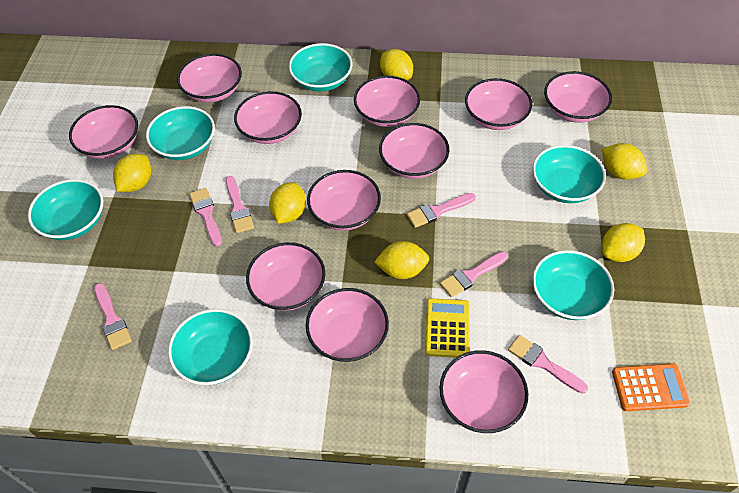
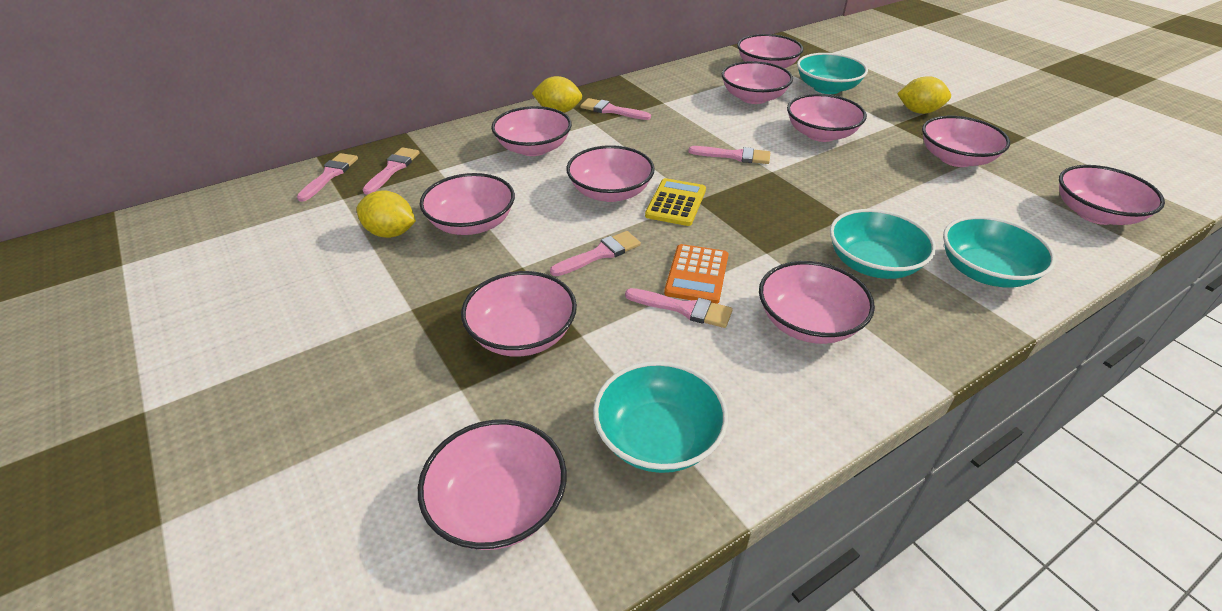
turquoise bowl: 6 -> 4
yellow lemon: 6 -> 3

